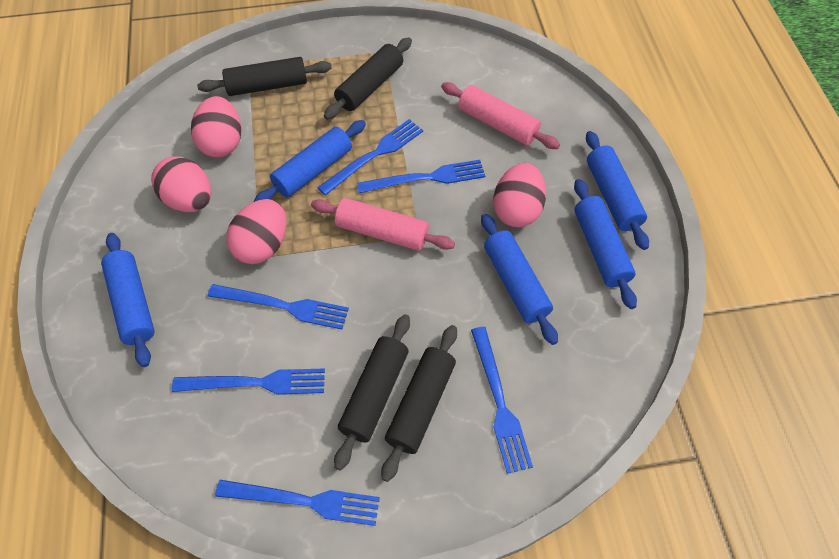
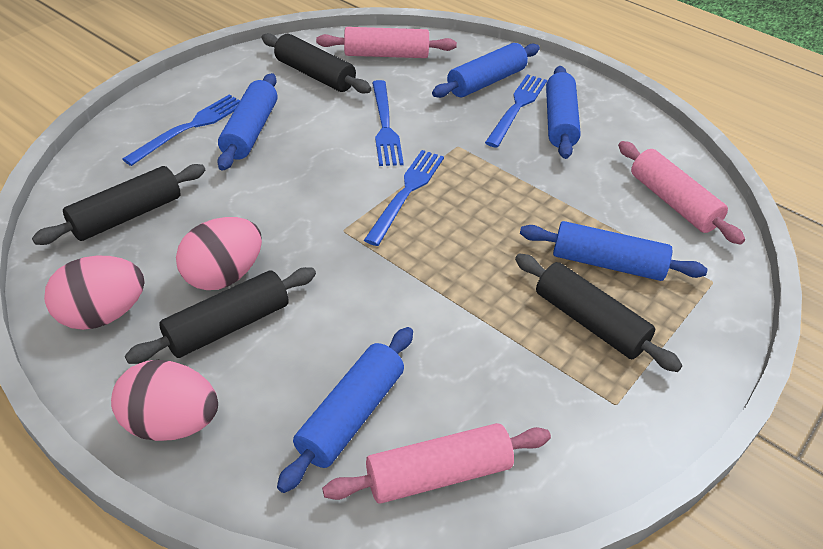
blue fork: 6 -> 4
pink egg: 4 -> 3
pink rolling pin: 2 -> 3

